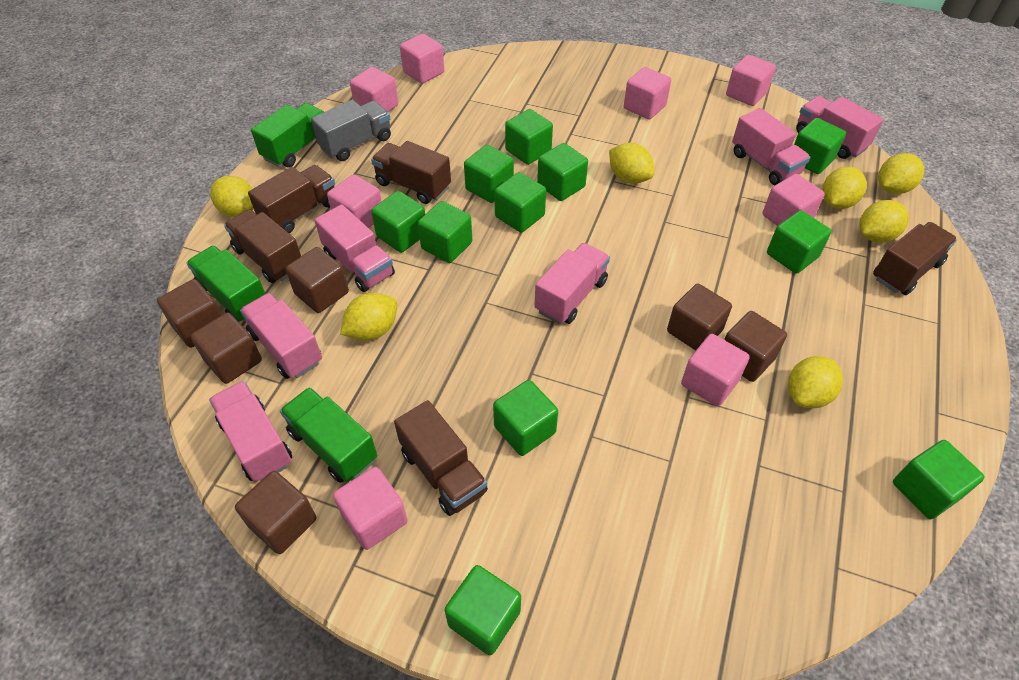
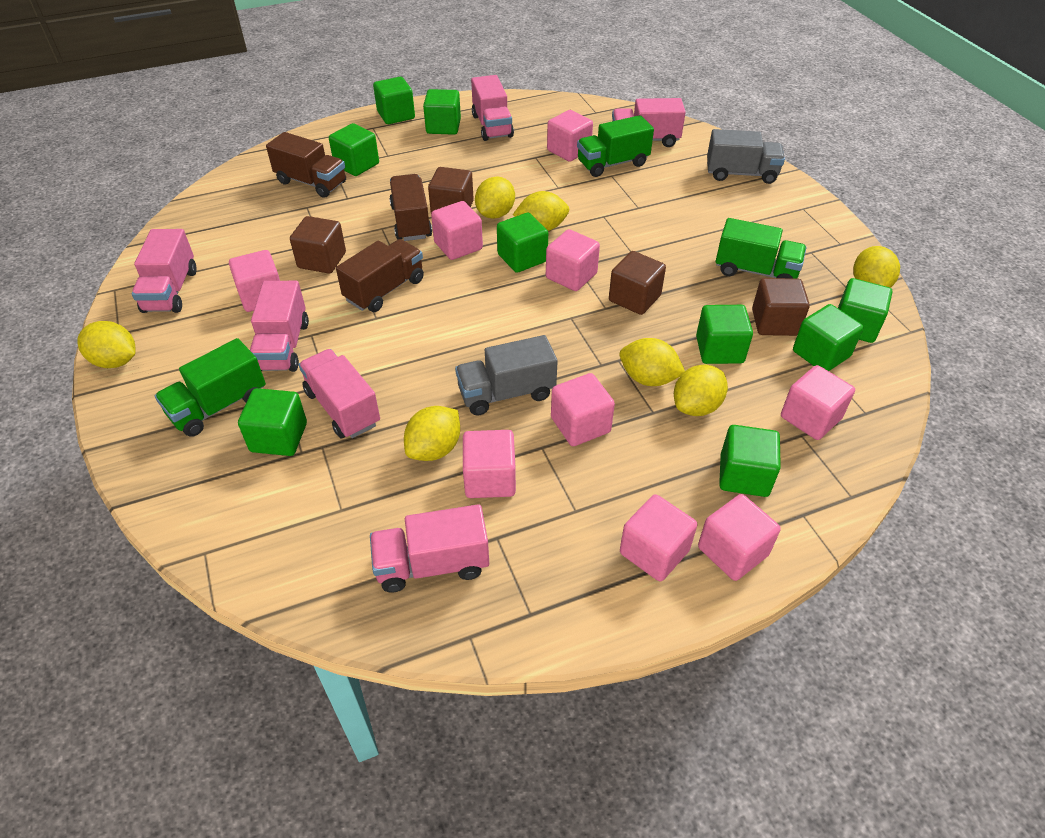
brown cube: 6 -> 4
brown truck: 5 -> 3
green cube: 11 -> 9
grey truck: 1 -> 2
pink cube: 8 -> 9

